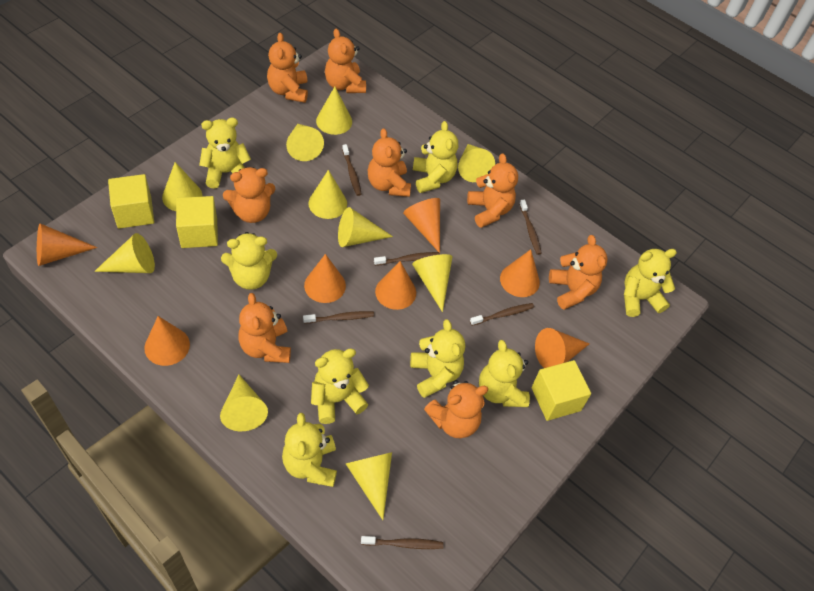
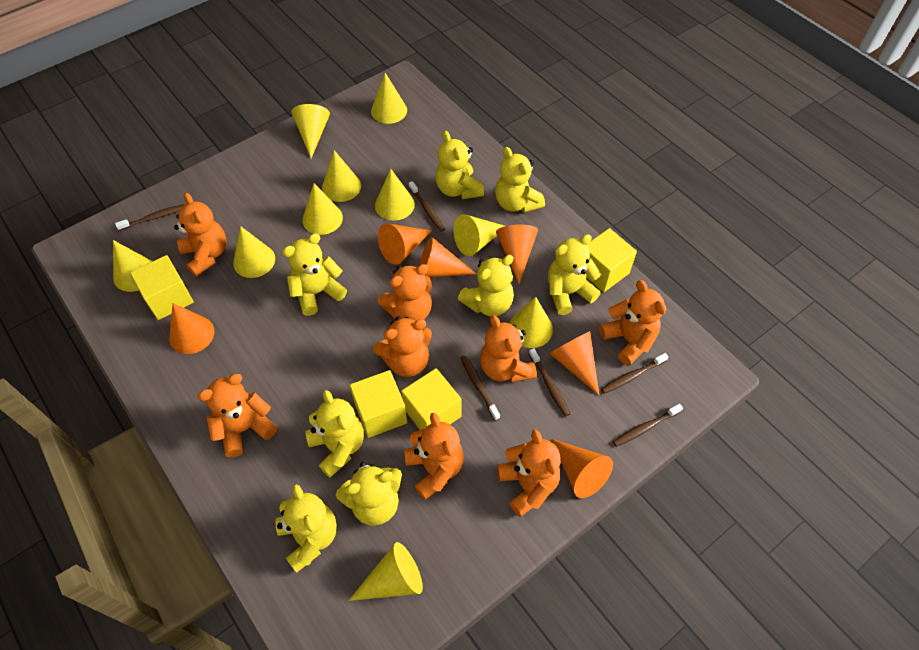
orange cone: 7 -> 6
yellow cube: 3 -> 4

